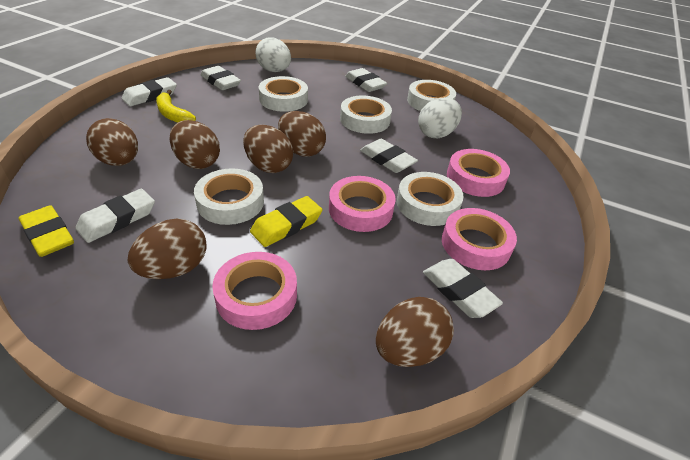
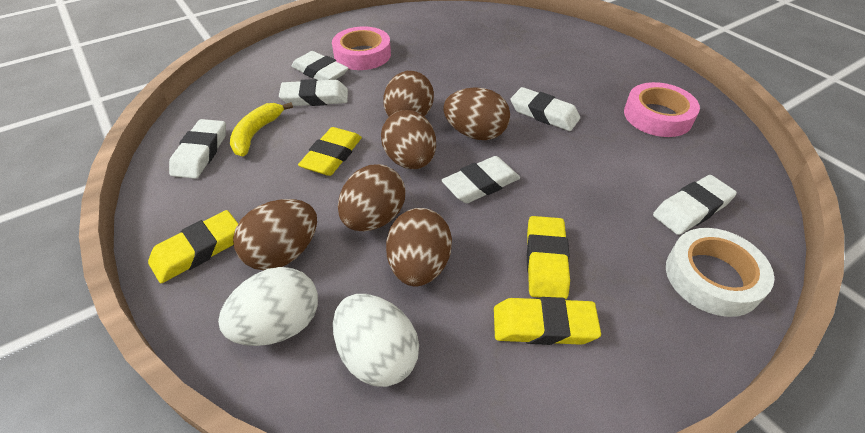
pink tape: 4 -> 2
white tape: 5 -> 1
yellow eraser: 2 -> 4

